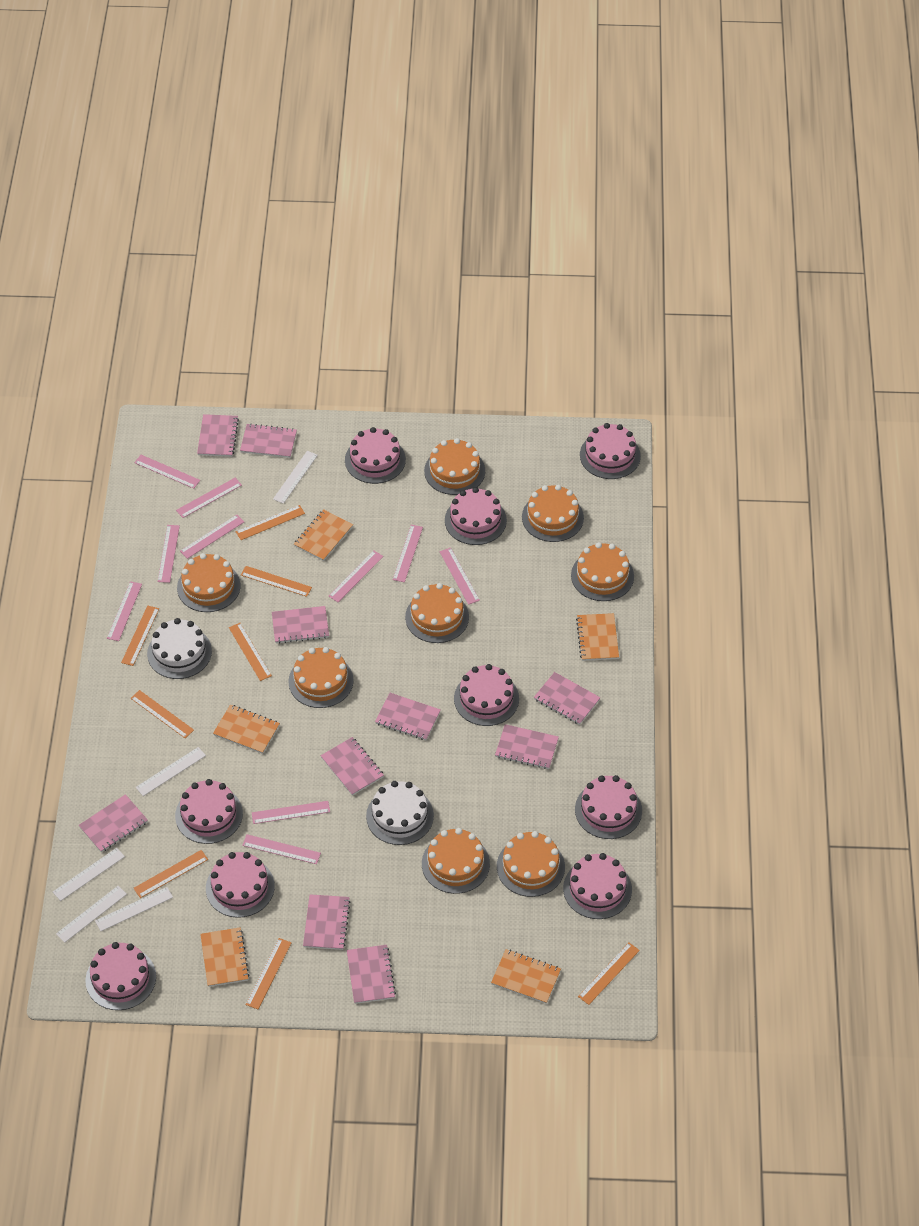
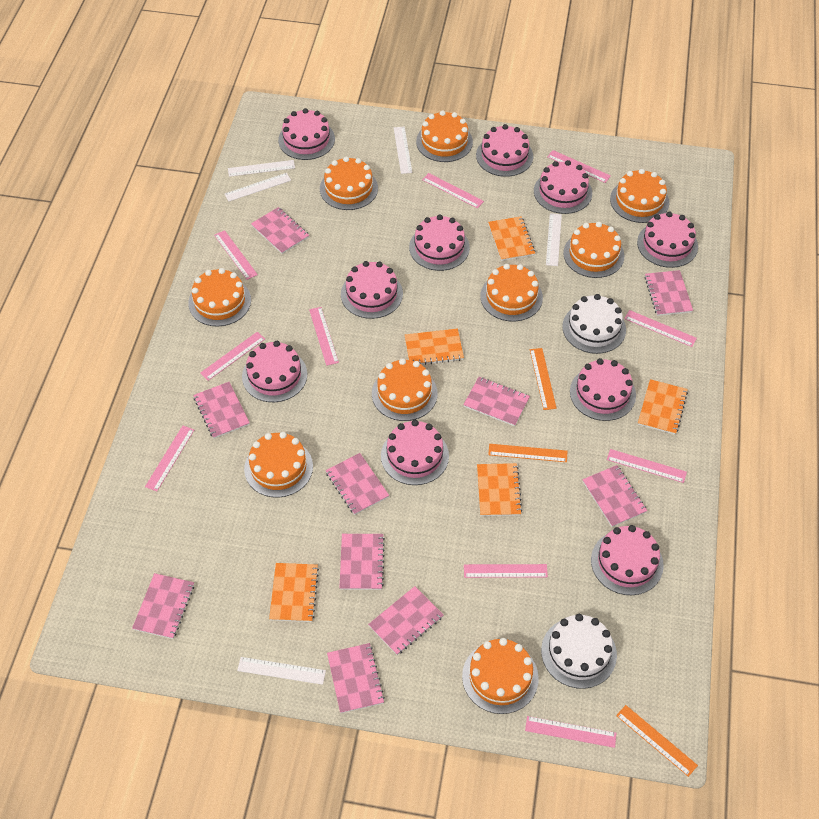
orange cake: 8 -> 9
orange ruler: 8 -> 3
pink cake: 9 -> 10

